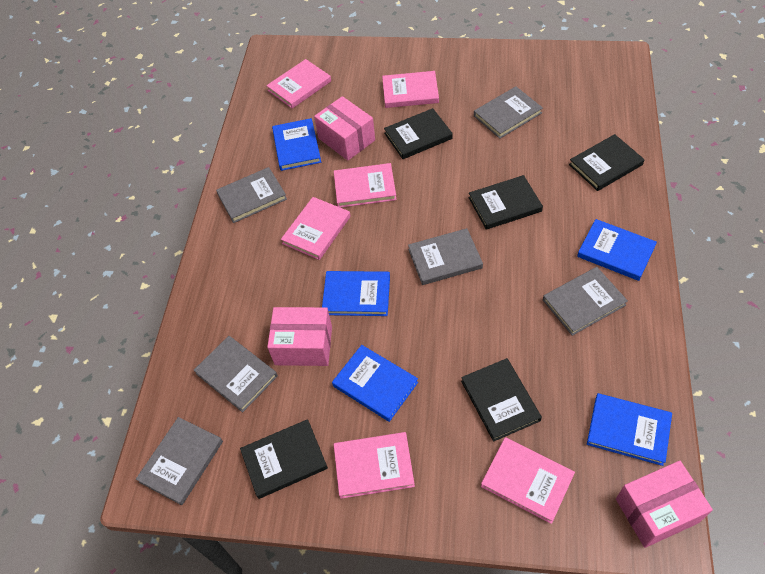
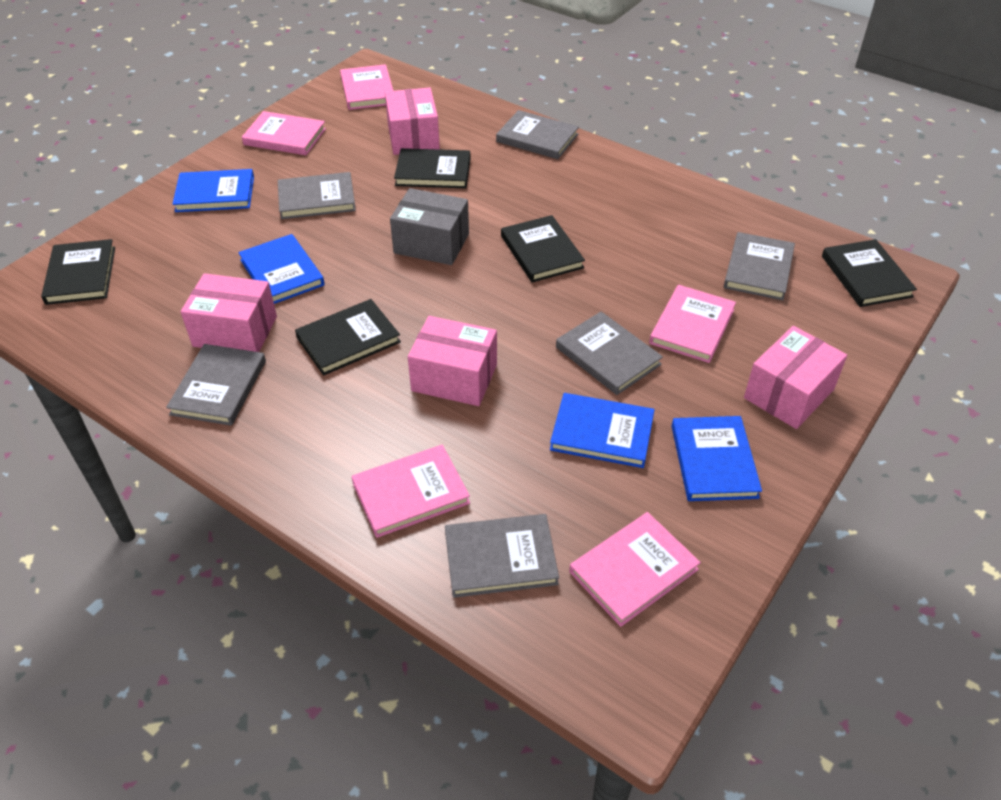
blue book: 5 -> 4
grey box: 0 -> 1
pink book: 6 -> 5
pink box: 3 -> 4

